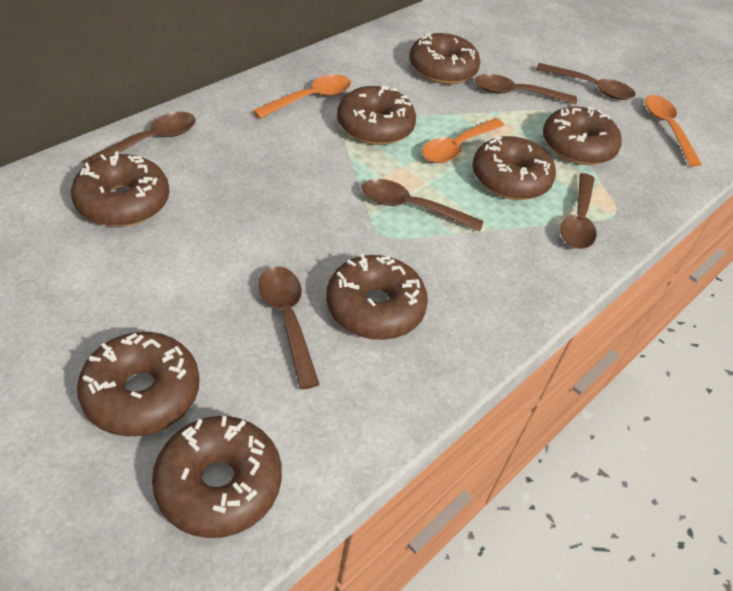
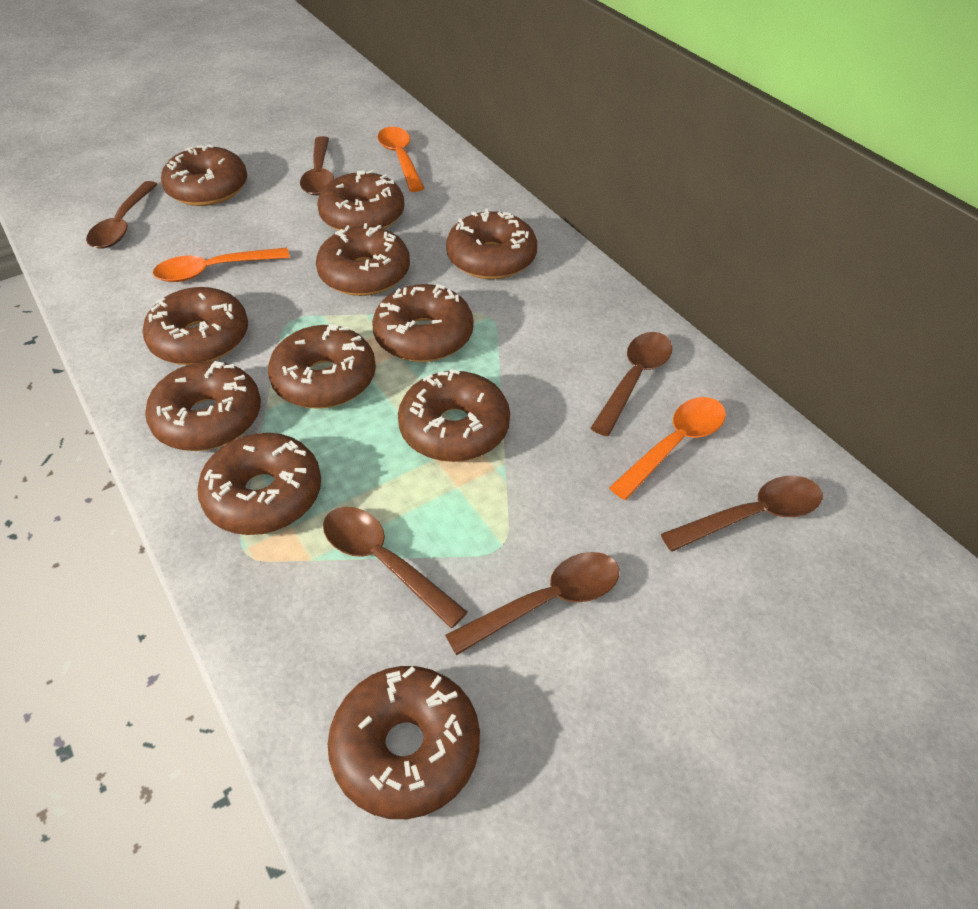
brown donut: 8 -> 11

